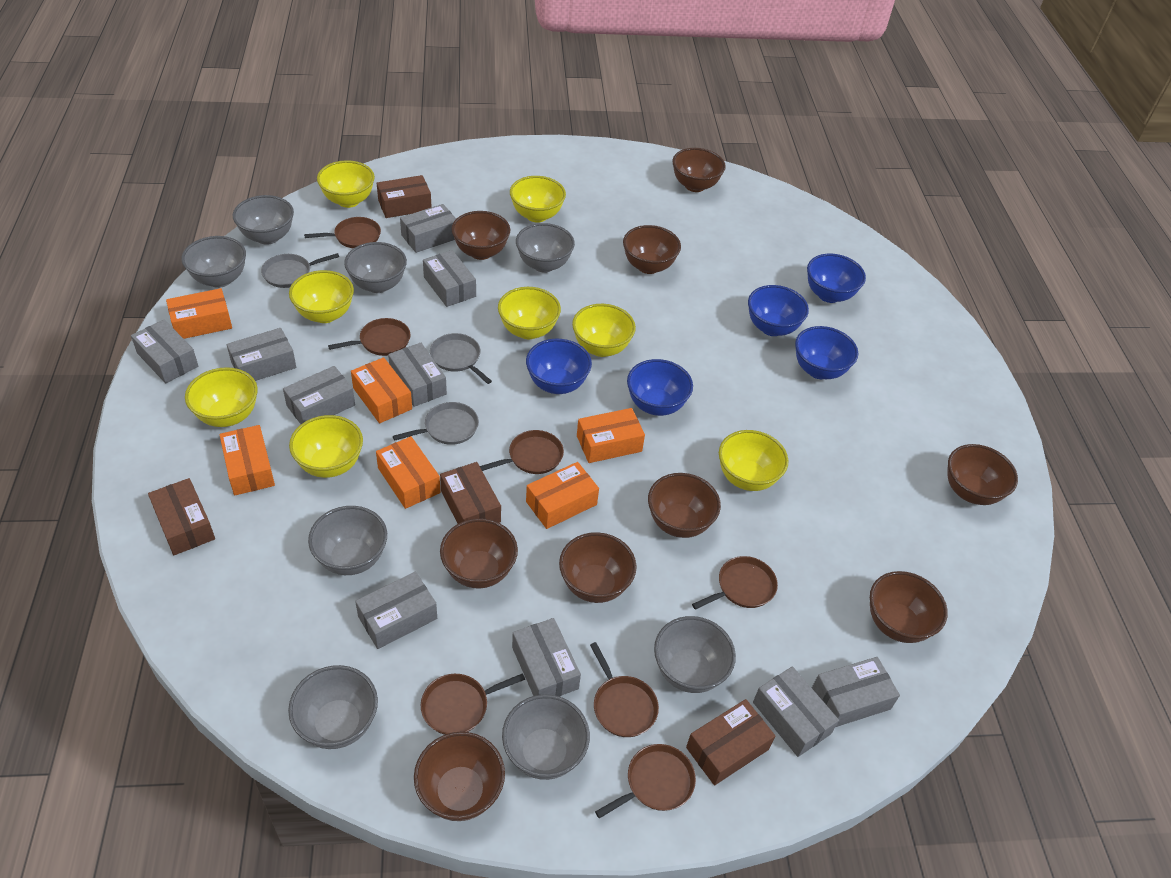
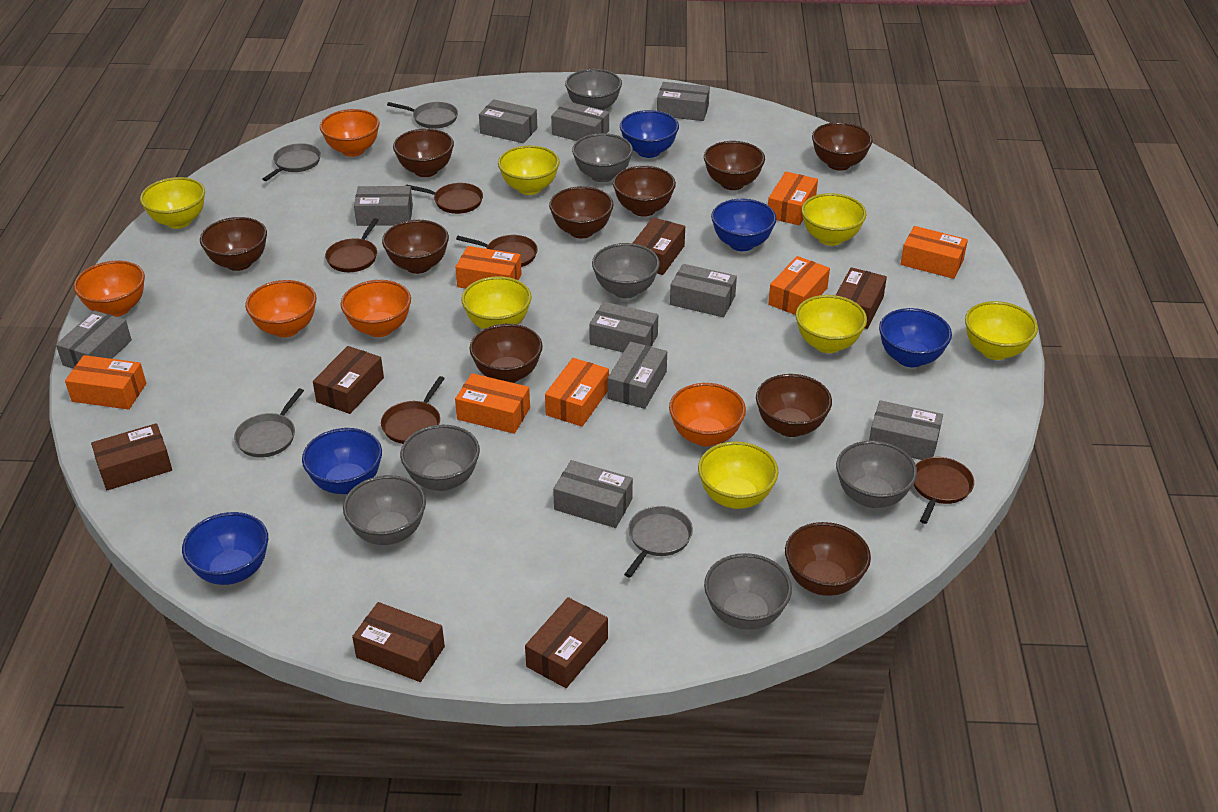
brown bowl: 9 -> 10
brown box: 4 -> 6
brown pan: 7 -> 5
grey bowl: 8 -> 7
grey pan: 3 -> 4
orange bowl: 0 -> 5
orange box: 6 -> 7
yellow bowl: 8 -> 7

